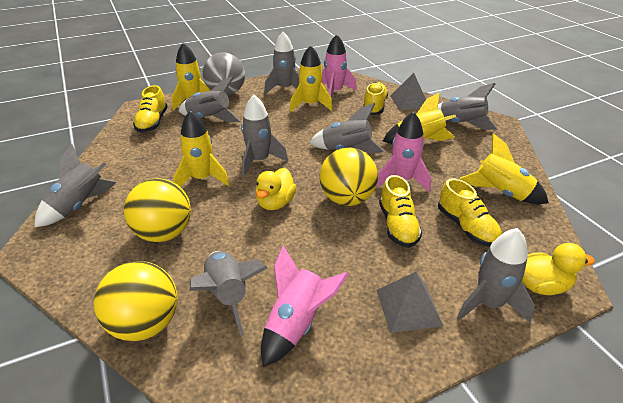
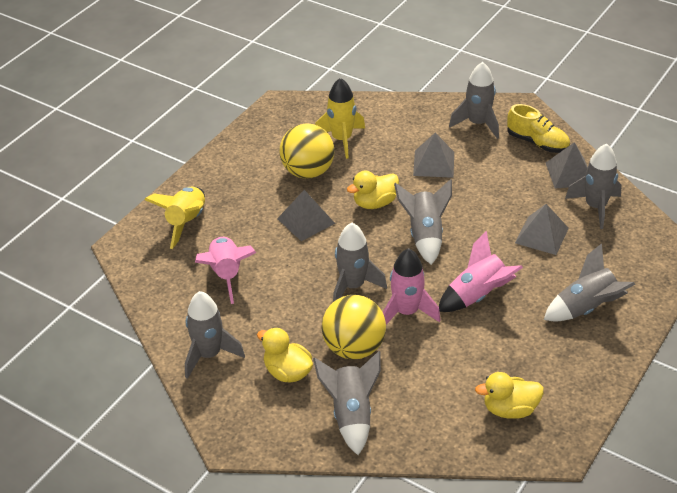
grey ball: 1 -> 0
grey pyramid: 2 -> 4
grey rocket: 8 -> 7
yellow ball: 3 -> 2
yellow duck: 2 -> 3
yellow rocket: 5 -> 2
yellow shoe: 4 -> 1

